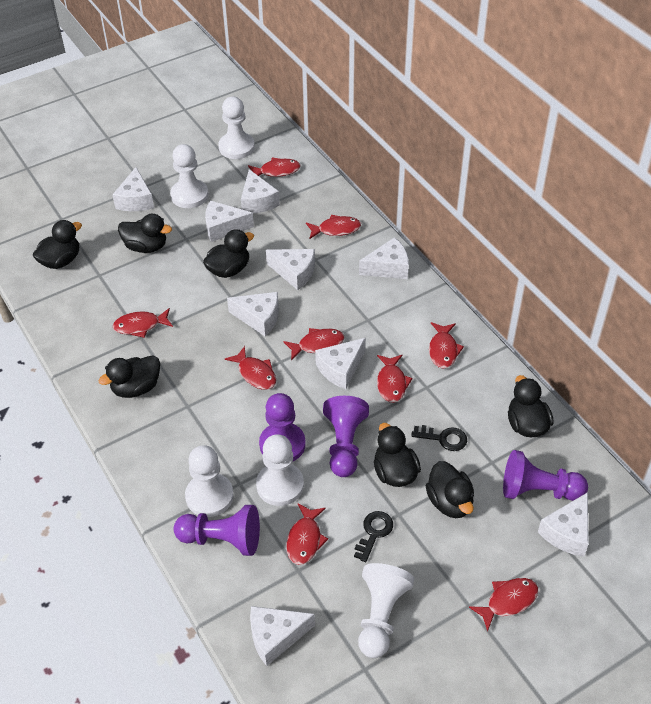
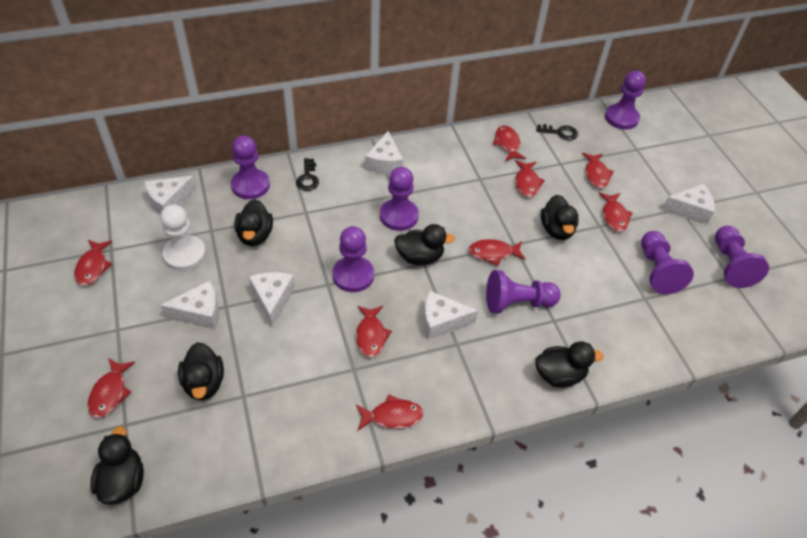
black duck: 7 -> 6
purple pawn: 4 -> 7
white cheese: 9 -> 6
white pawn: 5 -> 1

